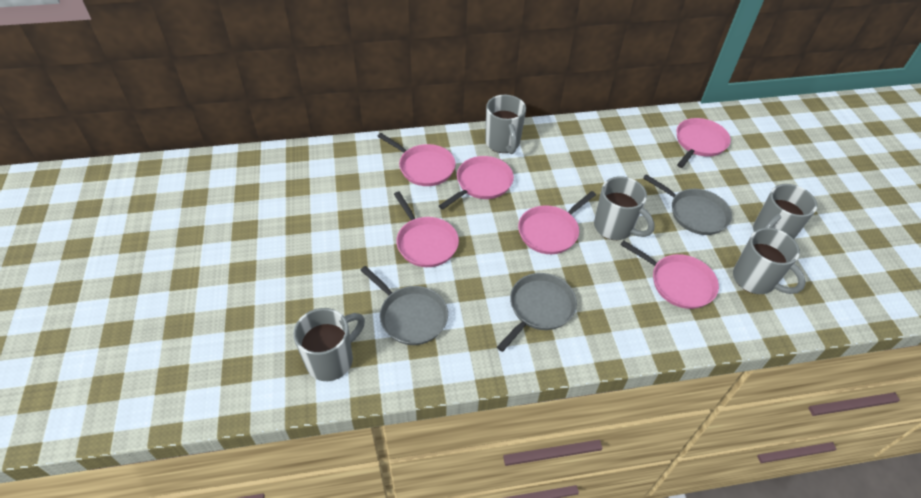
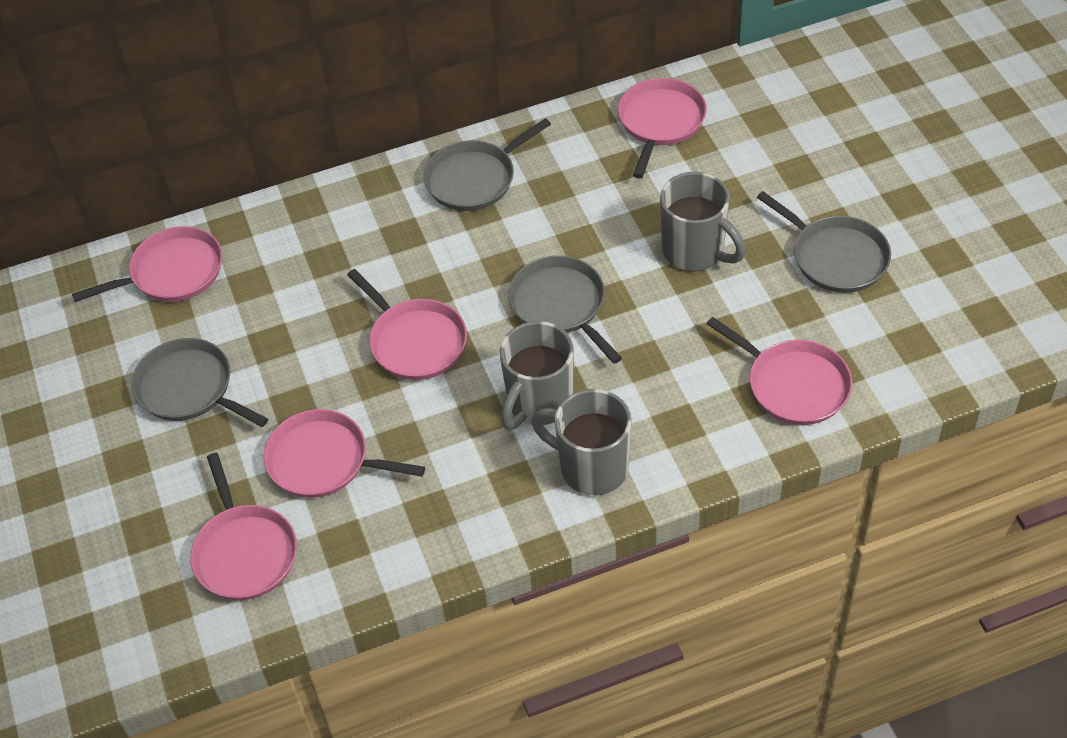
grey mug: 5 -> 3
grey pan: 3 -> 4

